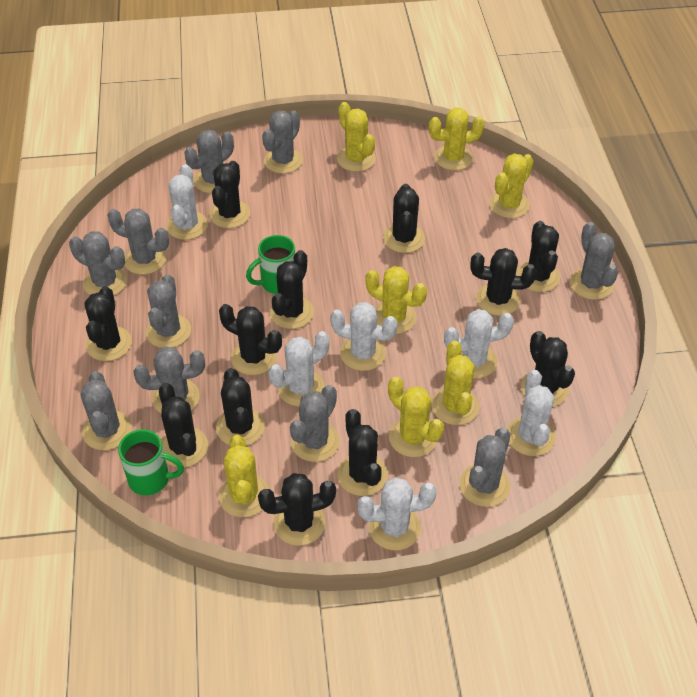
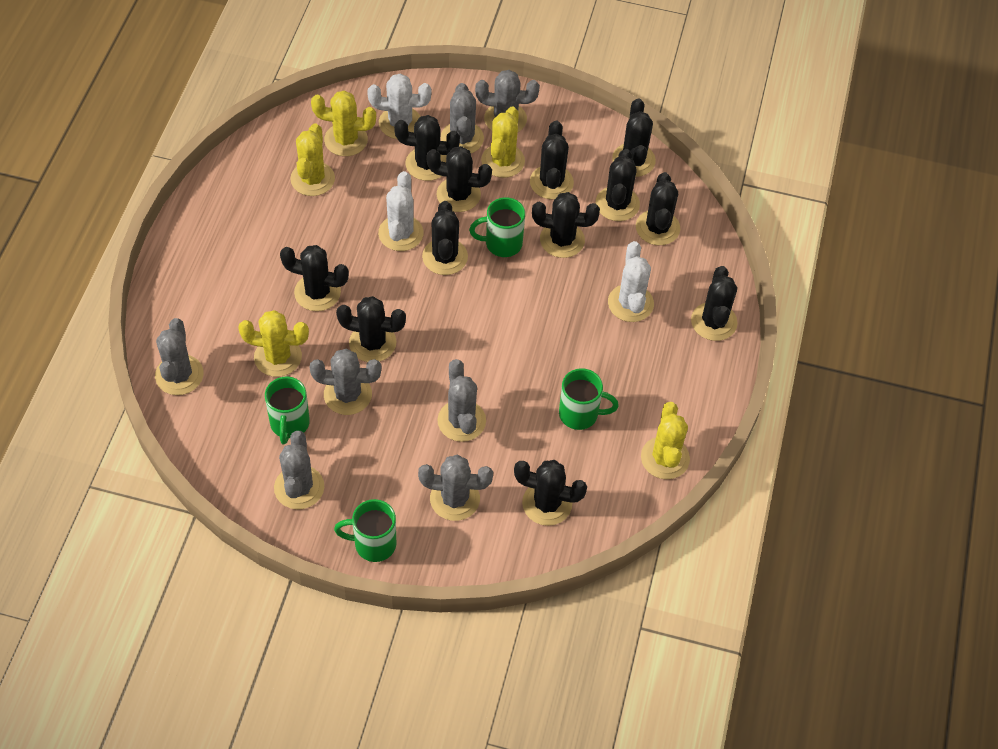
green mug: 2 -> 4
grey cactus: 10 -> 7
white cactus: 6 -> 3
yellow cactus: 7 -> 5

